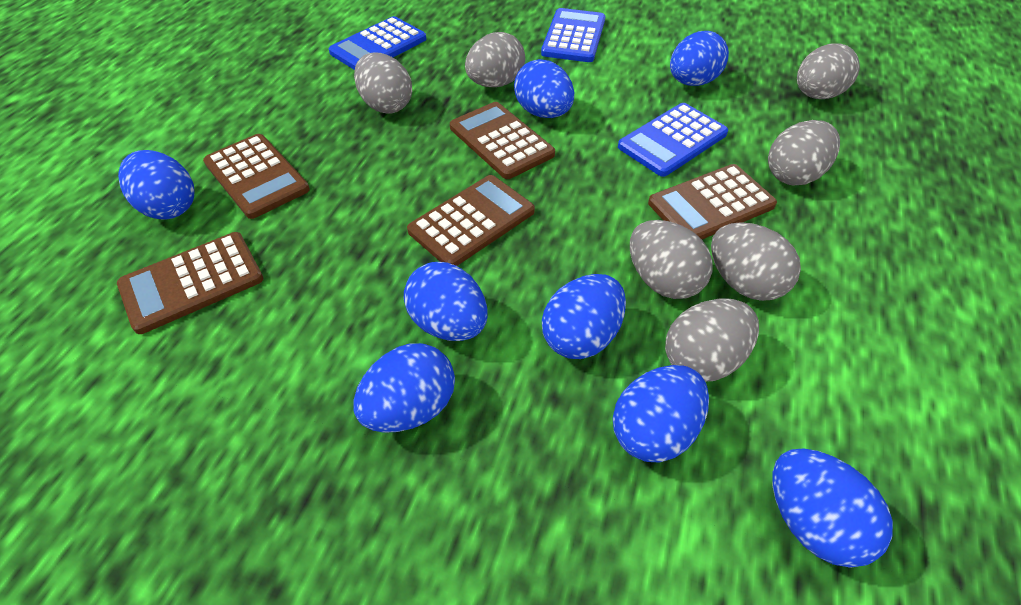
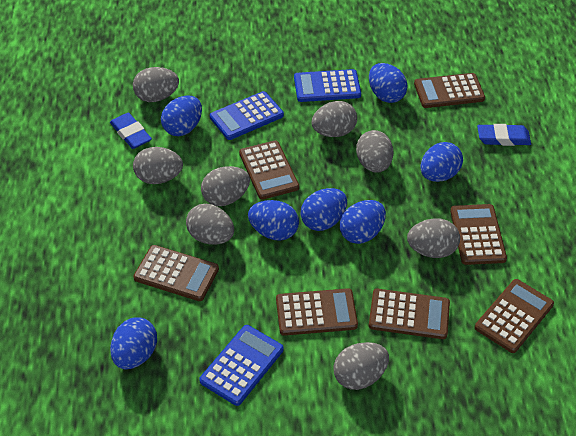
blue egg: 8 -> 7
blue eraser: 0 -> 2
brown calculator: 5 -> 7
grey egg: 7 -> 8

